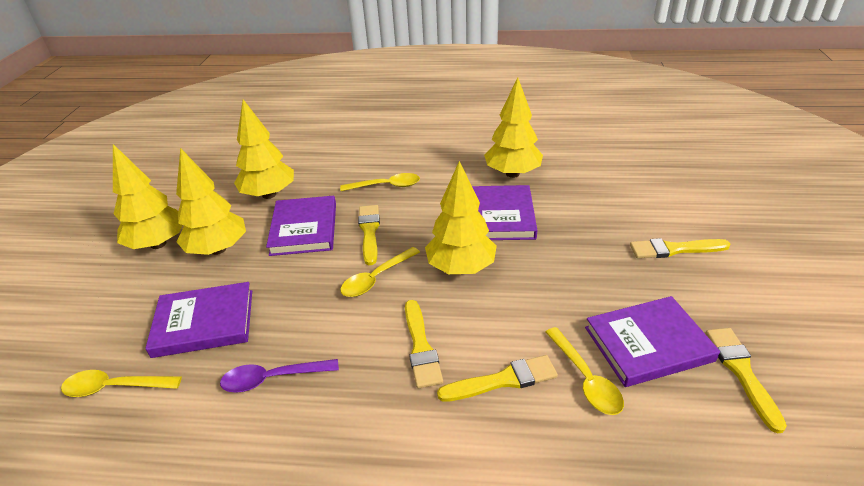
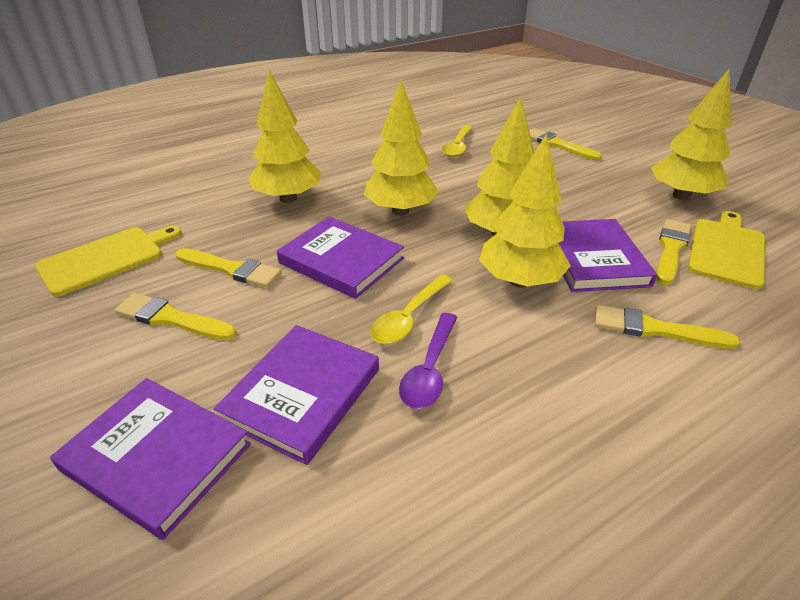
yellow cutting board: 0 -> 2
yellow spoon: 4 -> 2

